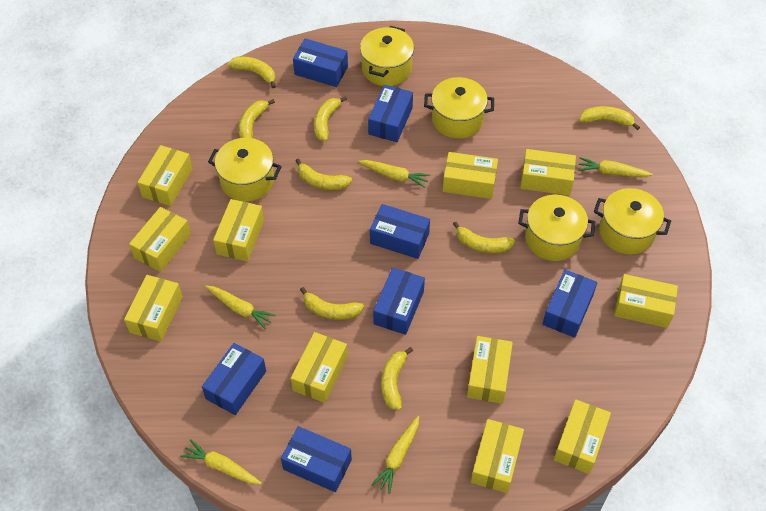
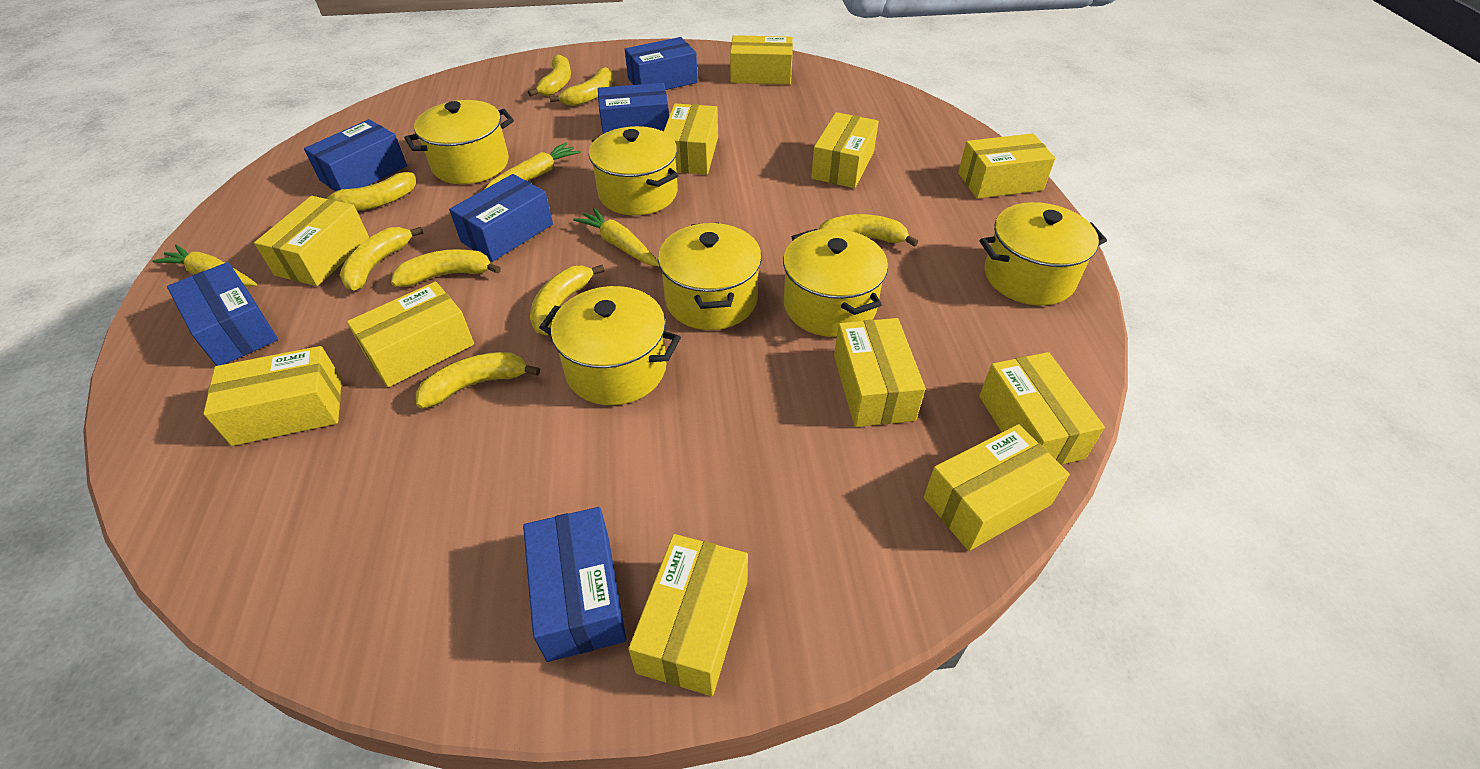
blue box: 7 -> 6
yellow carrot: 5 -> 3
yellow pot: 5 -> 6

